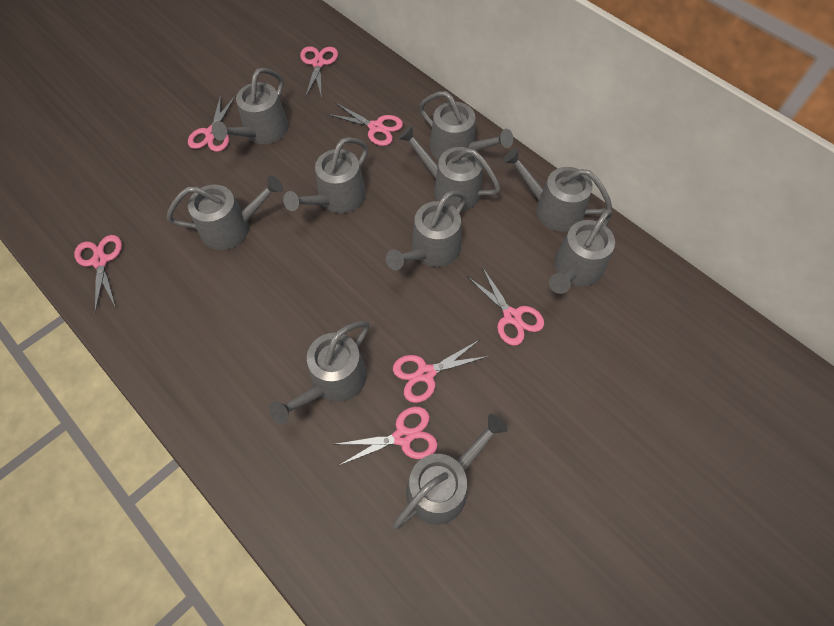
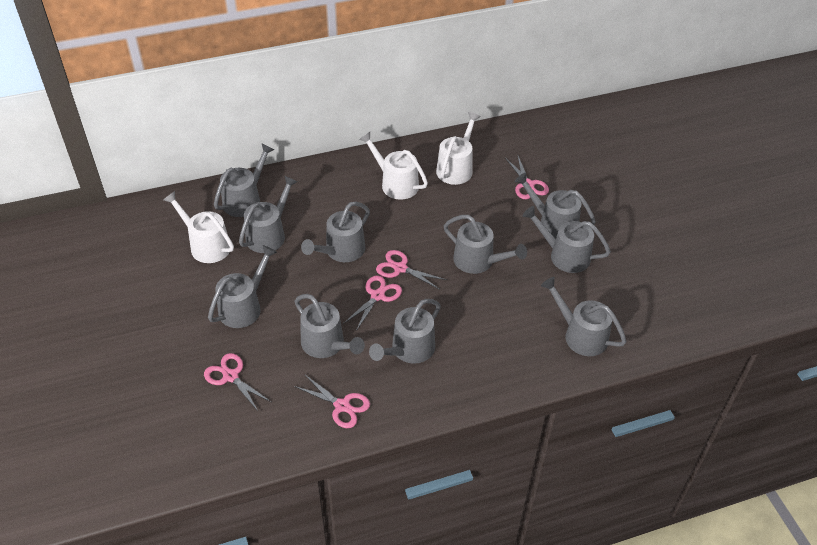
pink scissors: 7 -> 5
white watering can: 0 -> 3

